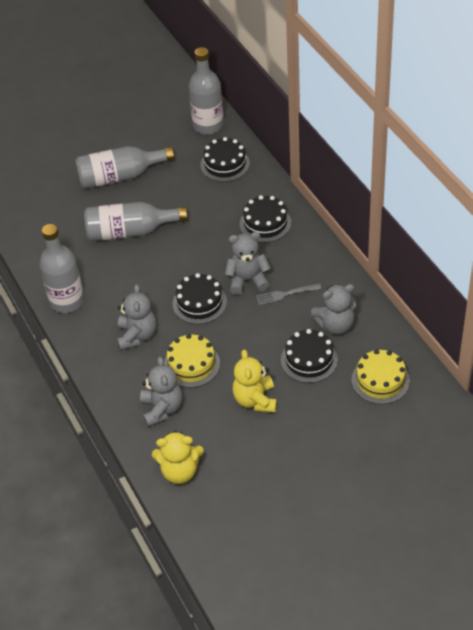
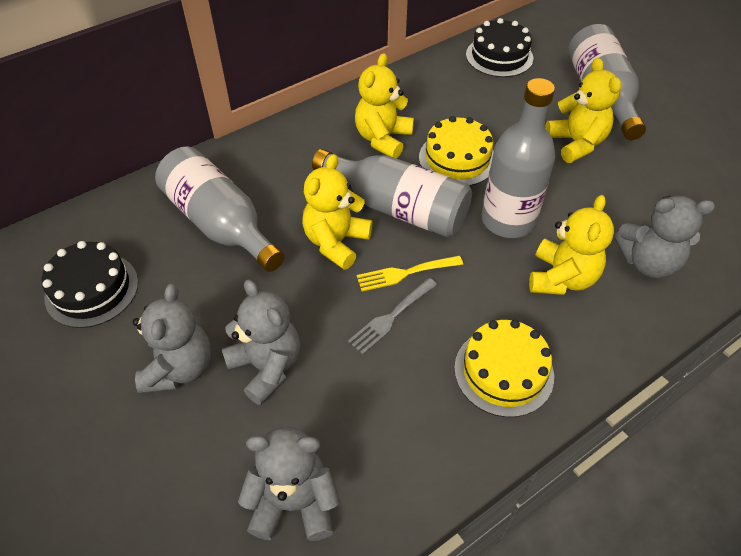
black cake: 4 -> 2
yellow fork: 0 -> 1
yellow teddy bear: 2 -> 4

